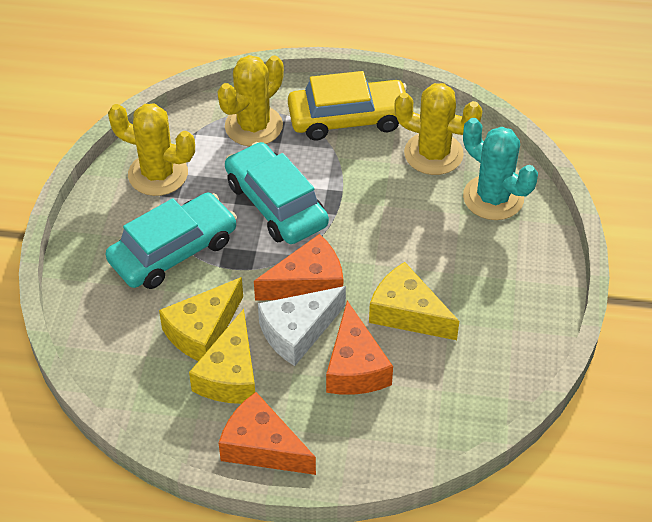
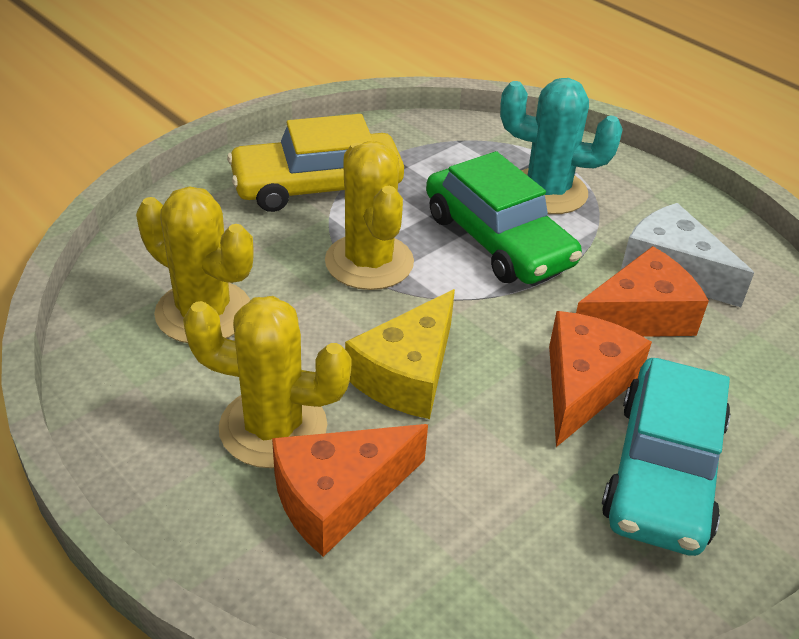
green car: 0 -> 1
turquoise car: 2 -> 1
yellow cheese: 3 -> 1

